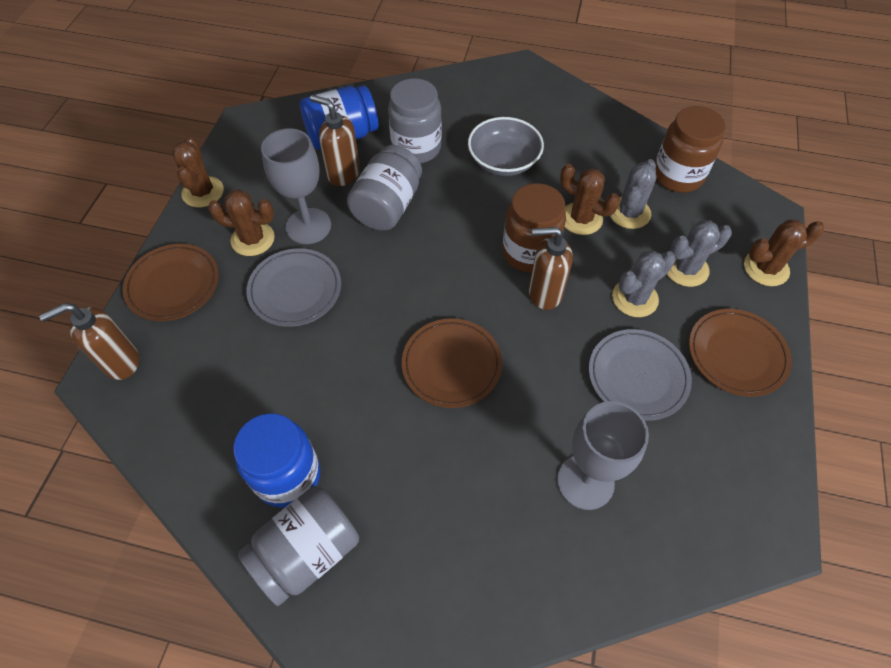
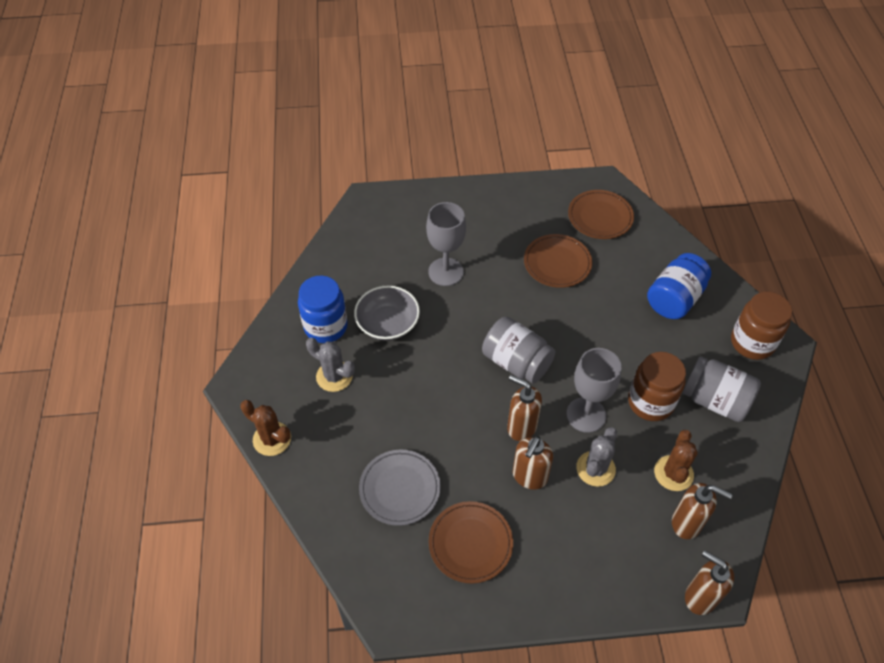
brown cactus: 4 -> 2
brown soap dispenser: 3 -> 4
grey cactus: 3 -> 2
grey jar: 3 -> 2
grey plate: 2 -> 1

